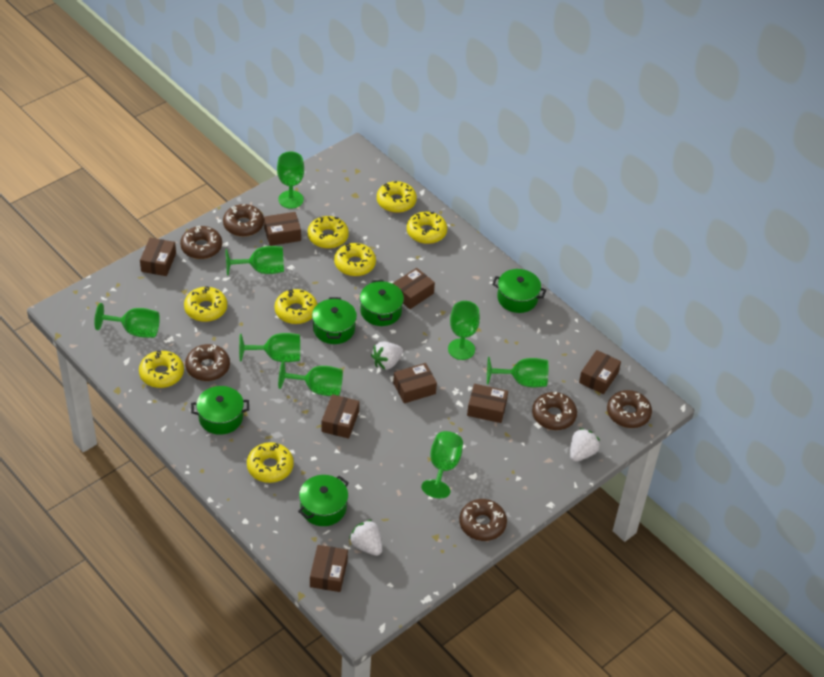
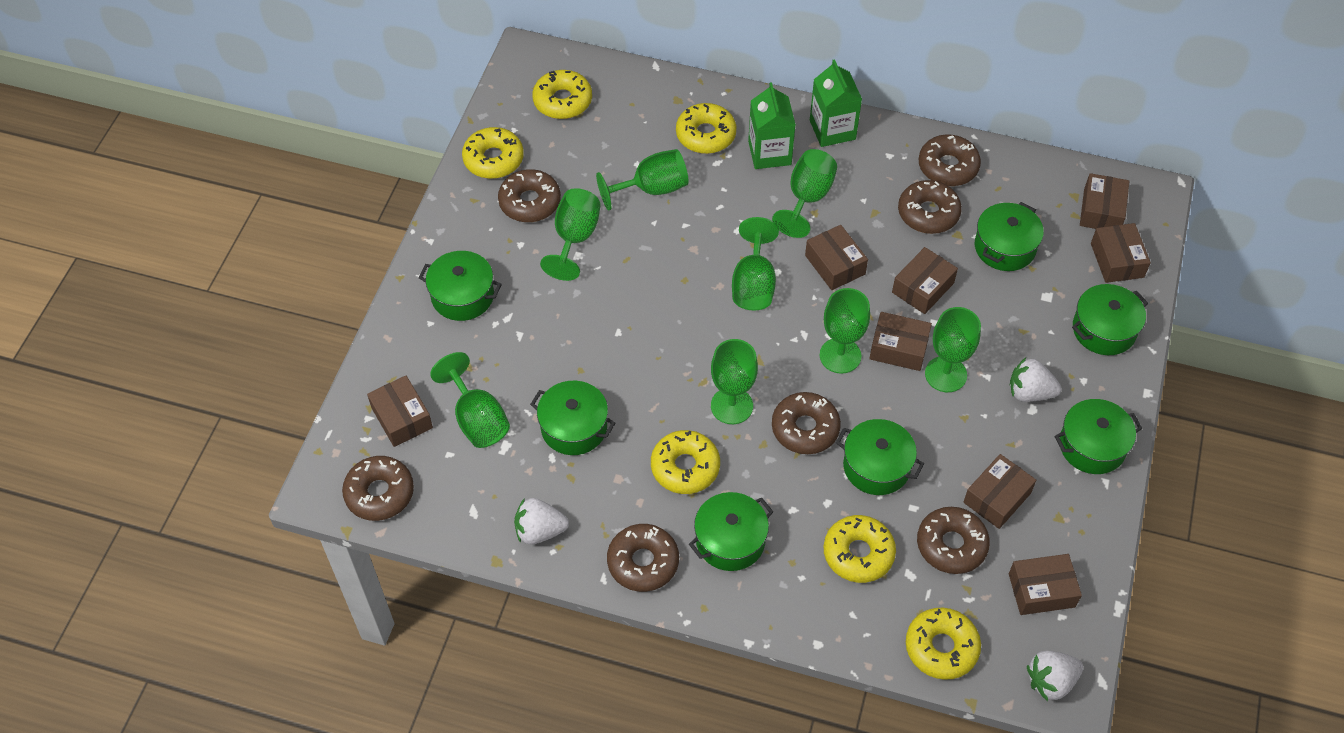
brown donut: 6 -> 7
green carton: 0 -> 2
green pot: 5 -> 7
yellow donut: 8 -> 6

